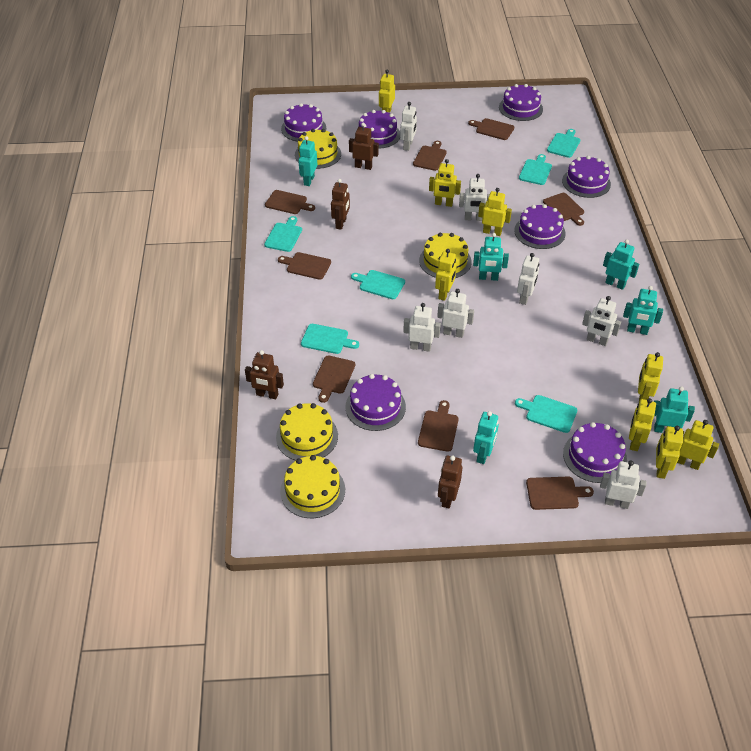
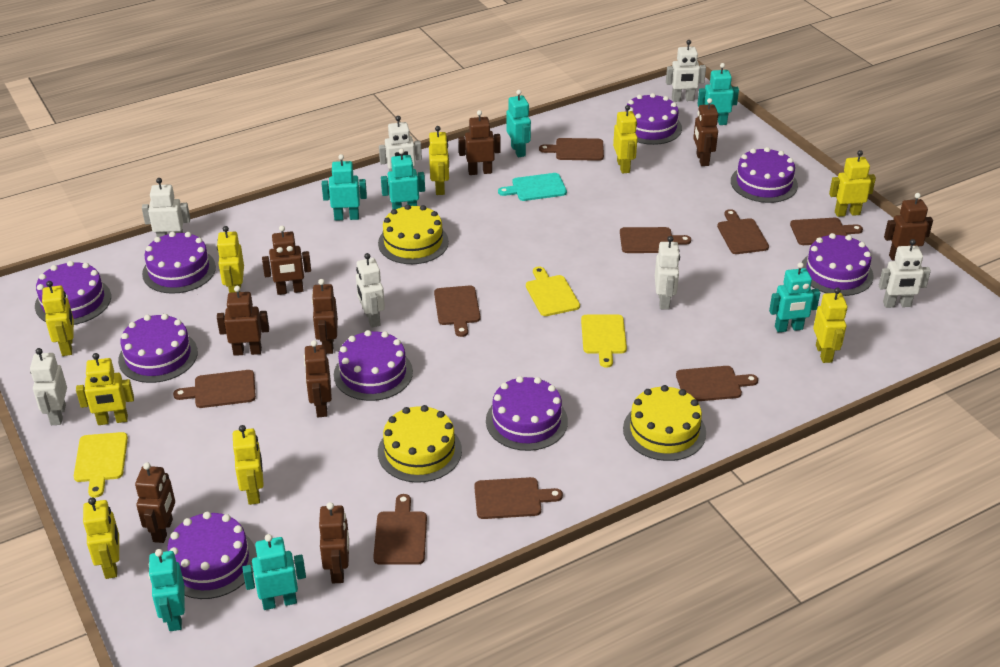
brown cutting board: 8 -> 9
brown robot: 4 -> 9
purple cake: 7 -> 9
turquoise cutting board: 6 -> 1
turquoise robot: 6 -> 7
yellow cake: 4 -> 3
yellow cutting board: 0 -> 3
yellow robot: 8 -> 9

